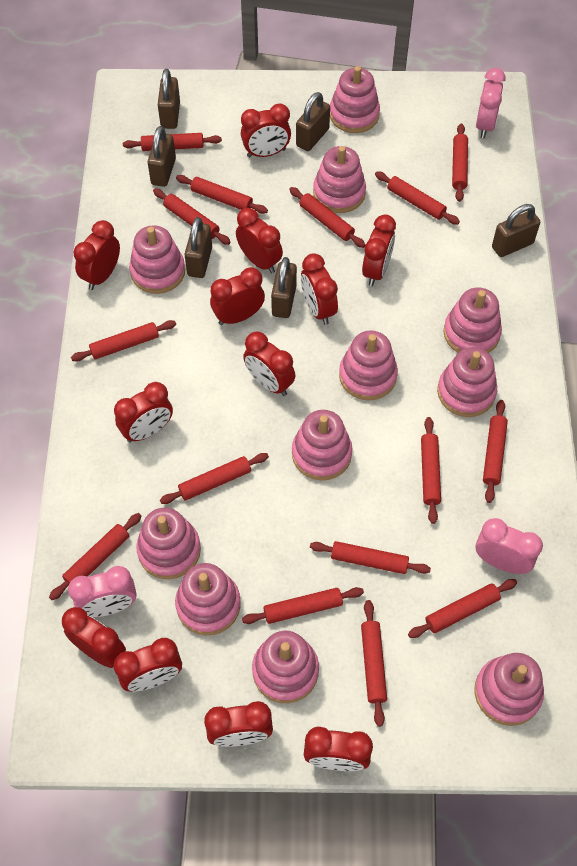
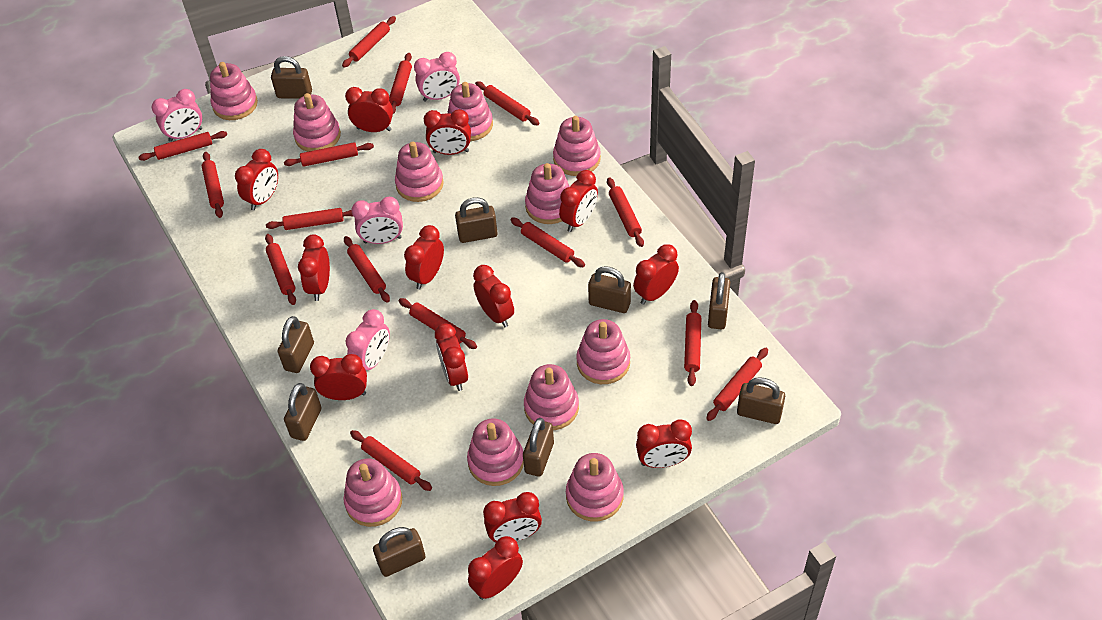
brown padlock: 6 -> 9
pink clock: 3 -> 4
red clock: 12 -> 13

